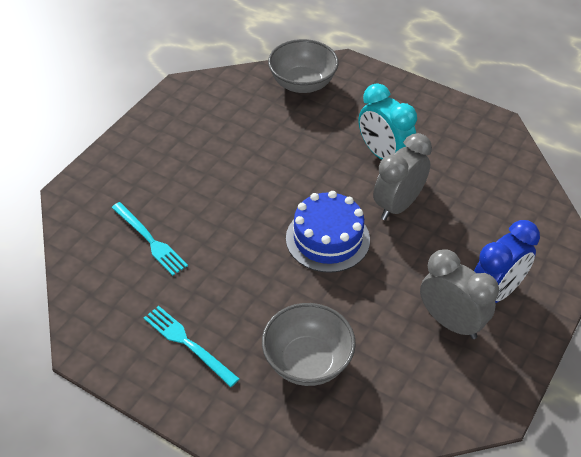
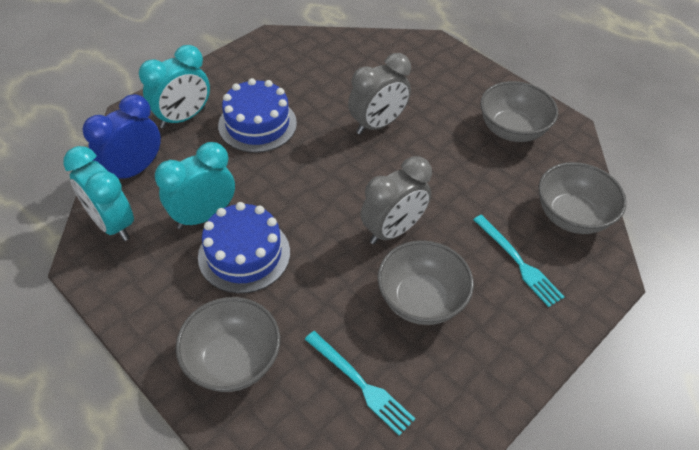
blue cake: 1 -> 2
grey bowl: 2 -> 4
turquoise clock: 1 -> 3

